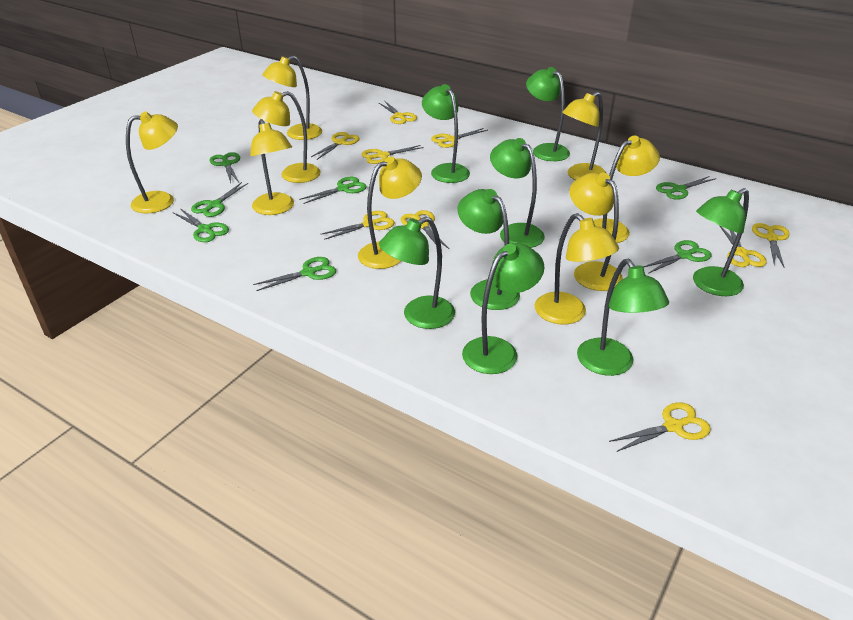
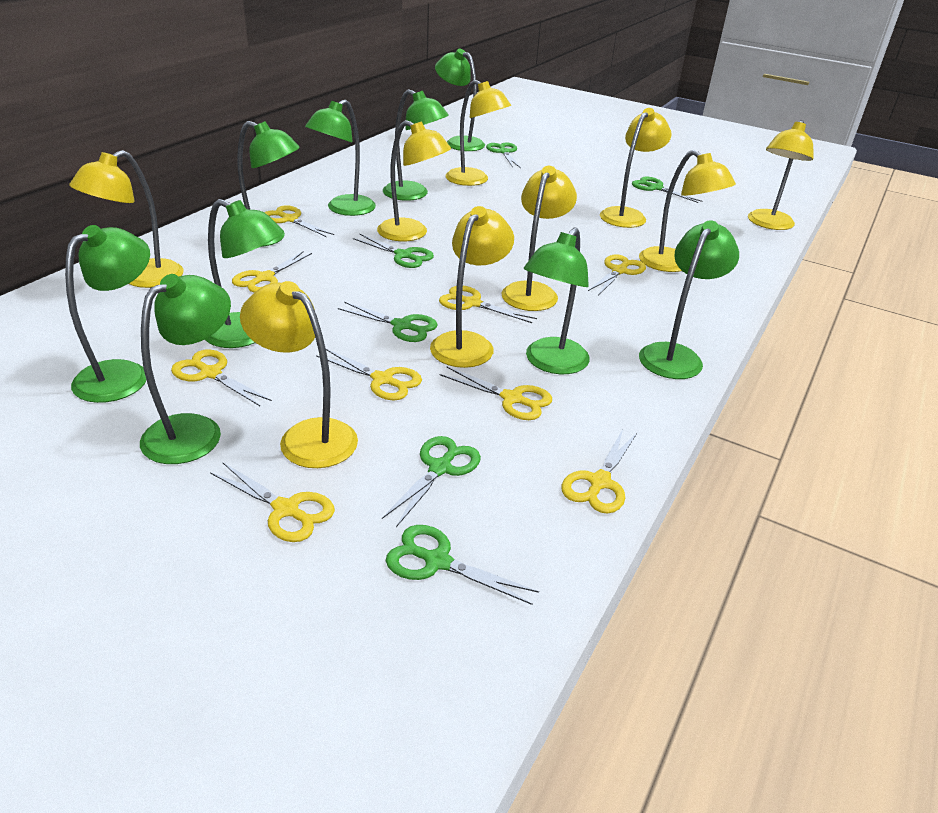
green lamp: 8 -> 9
green scissors: 7 -> 6

